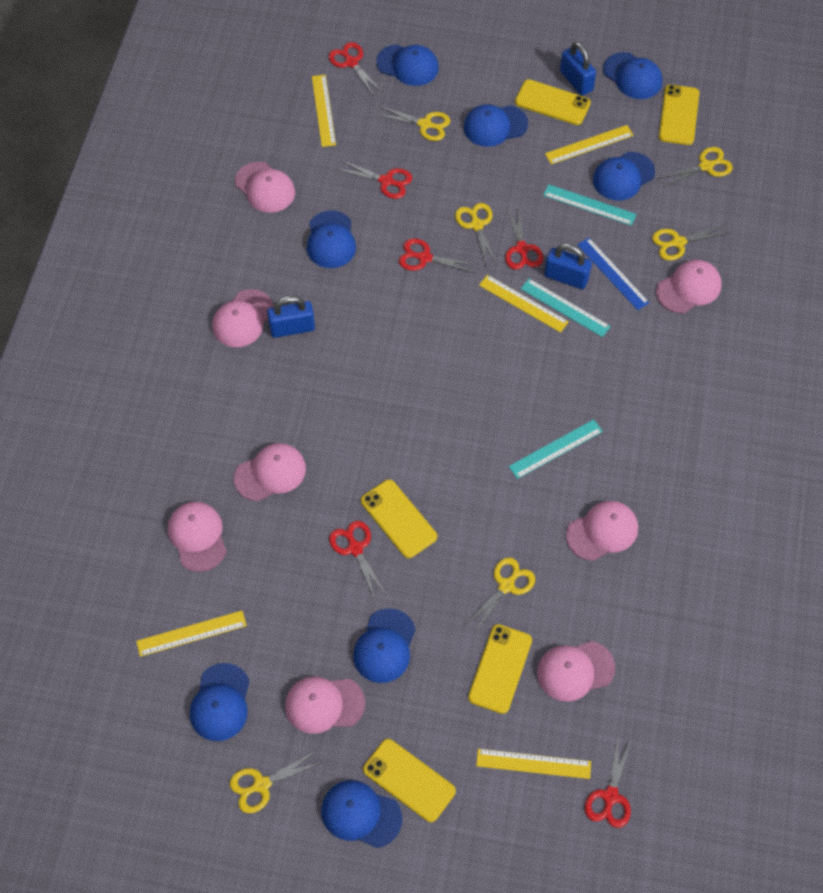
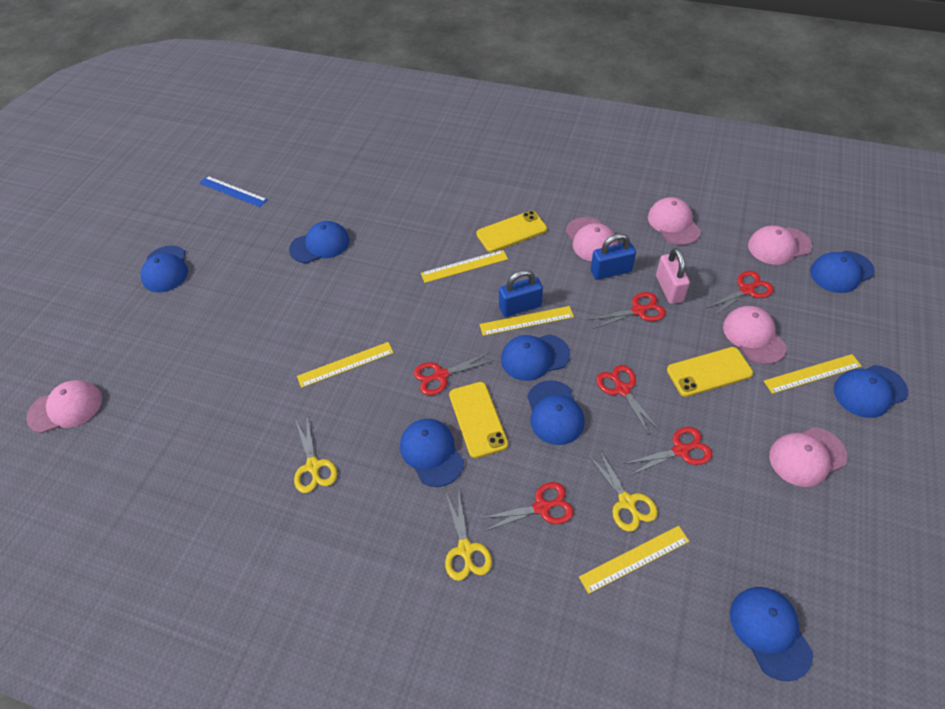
blue padlock: 3 -> 2
pink cap: 8 -> 6
pink padlock: 0 -> 1
turquoise ruler: 3 -> 0
yellow phone: 5 -> 3
yellow scissors: 6 -> 3

